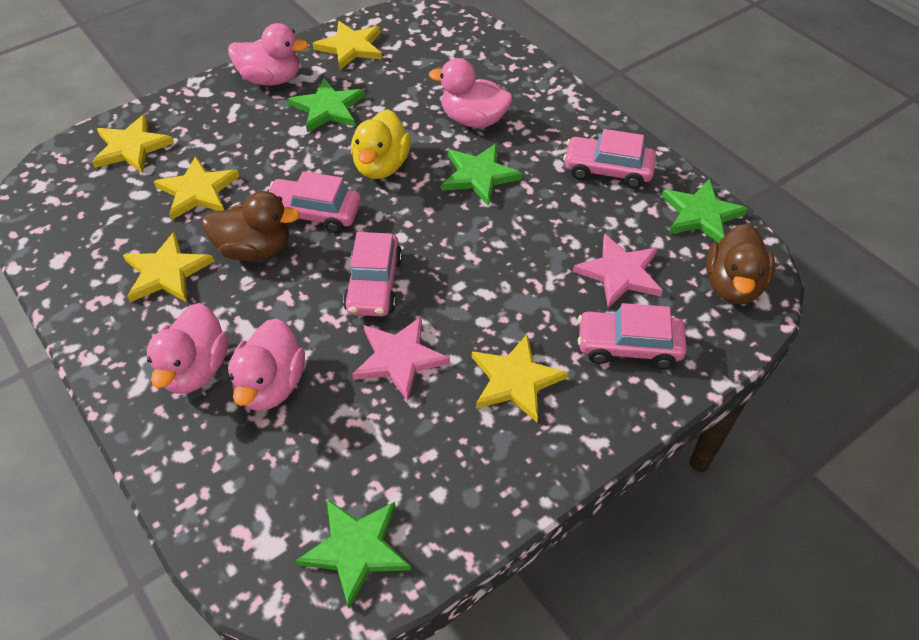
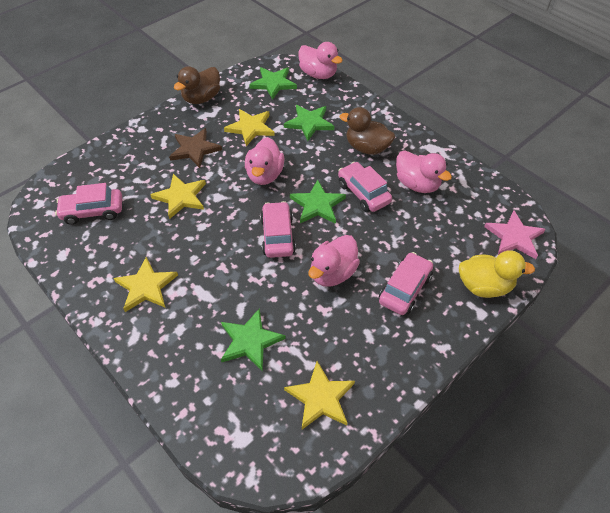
brown star: 0 -> 1
pink star: 2 -> 1
yellow star: 5 -> 4

